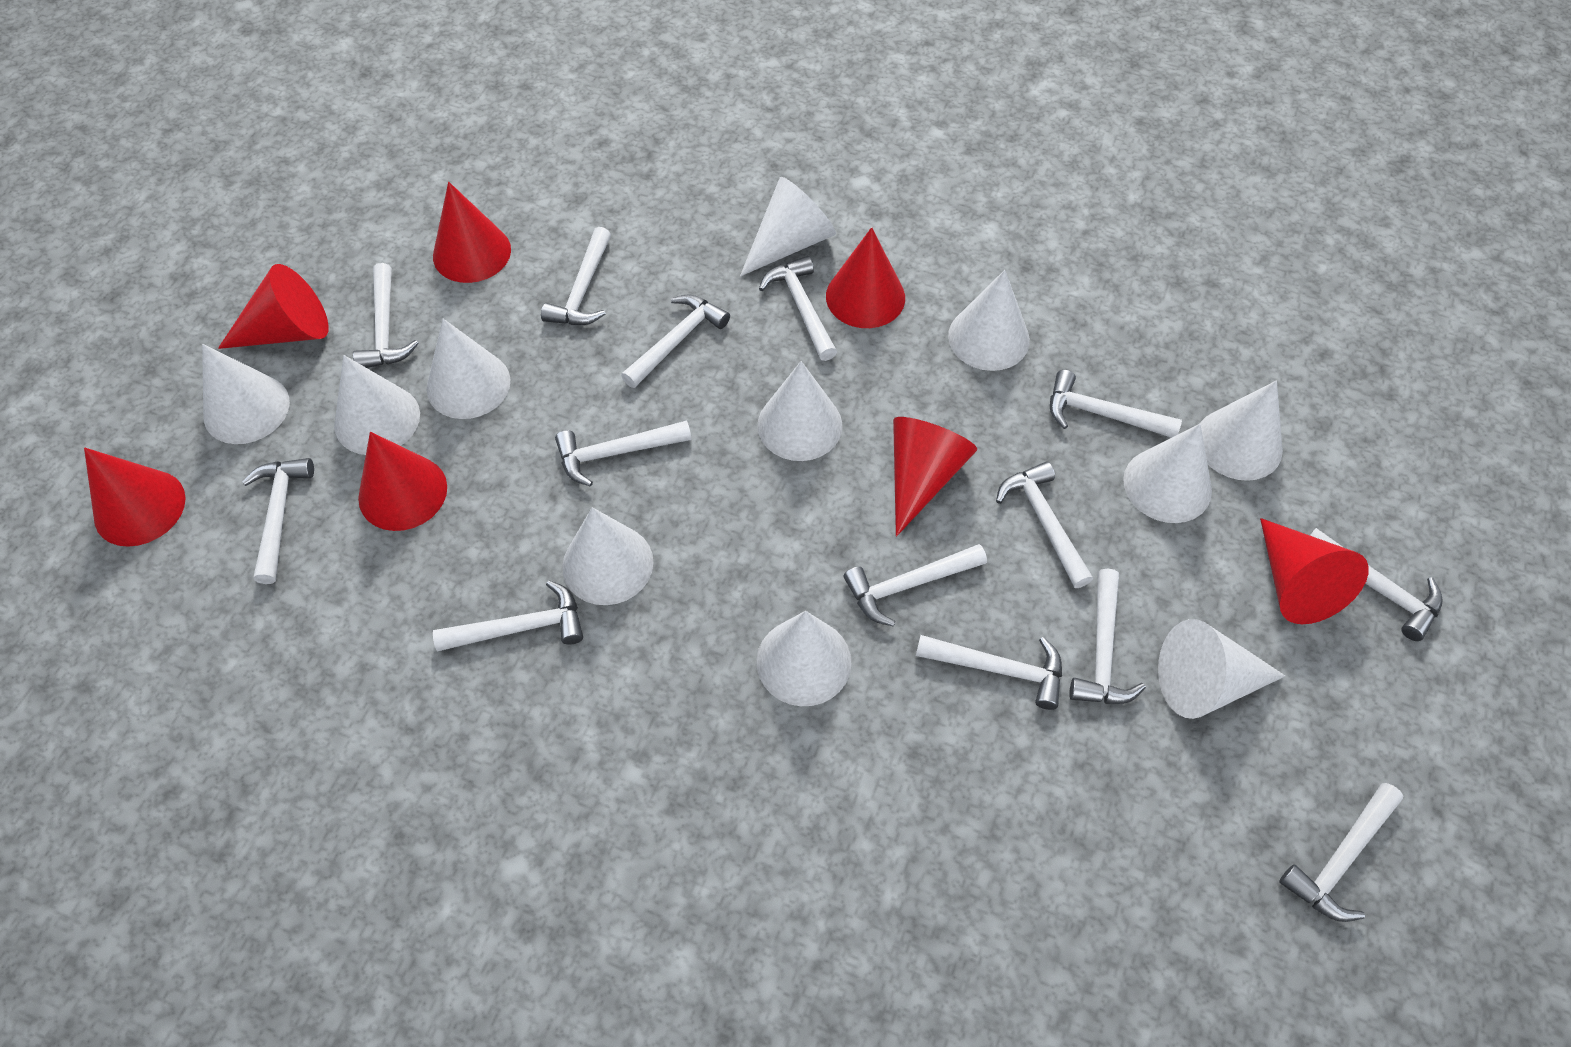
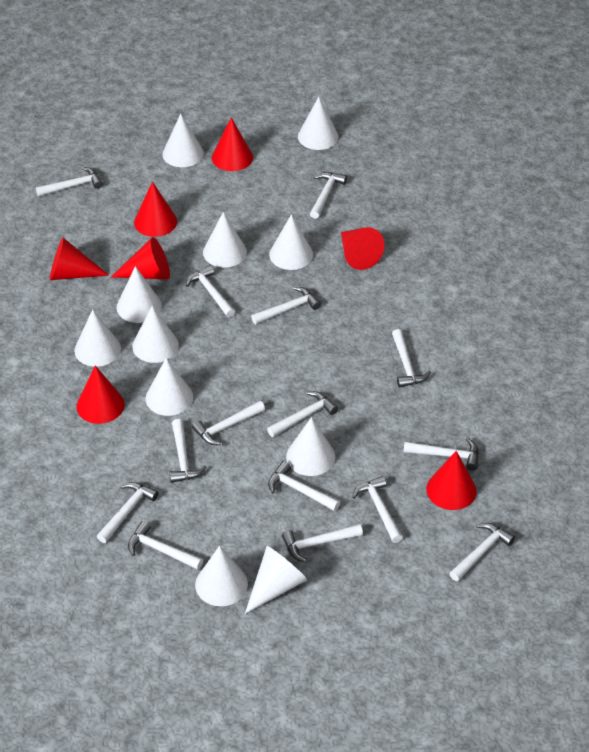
white hammer: 14 -> 15

